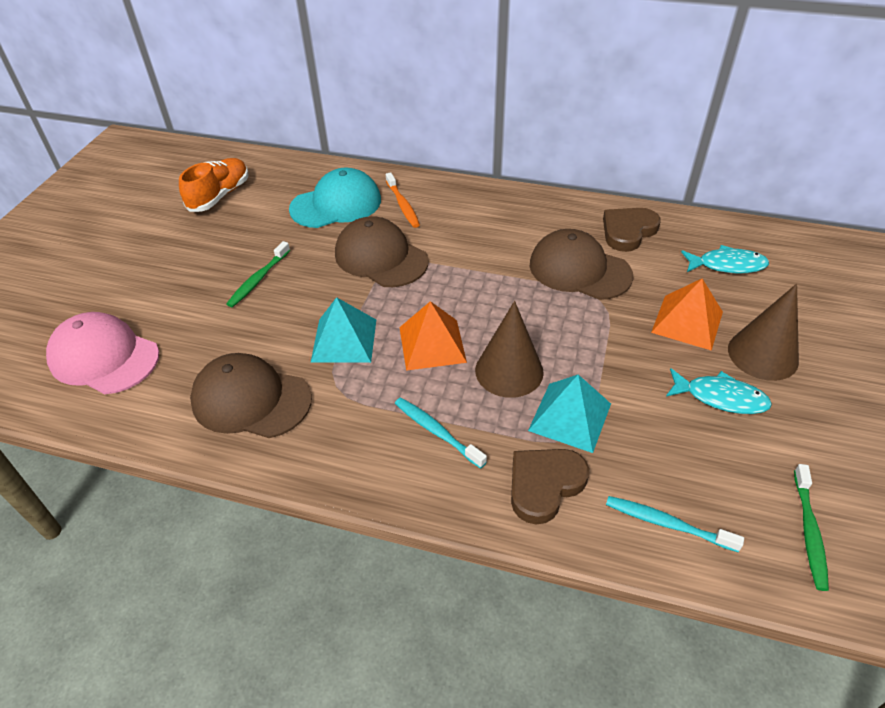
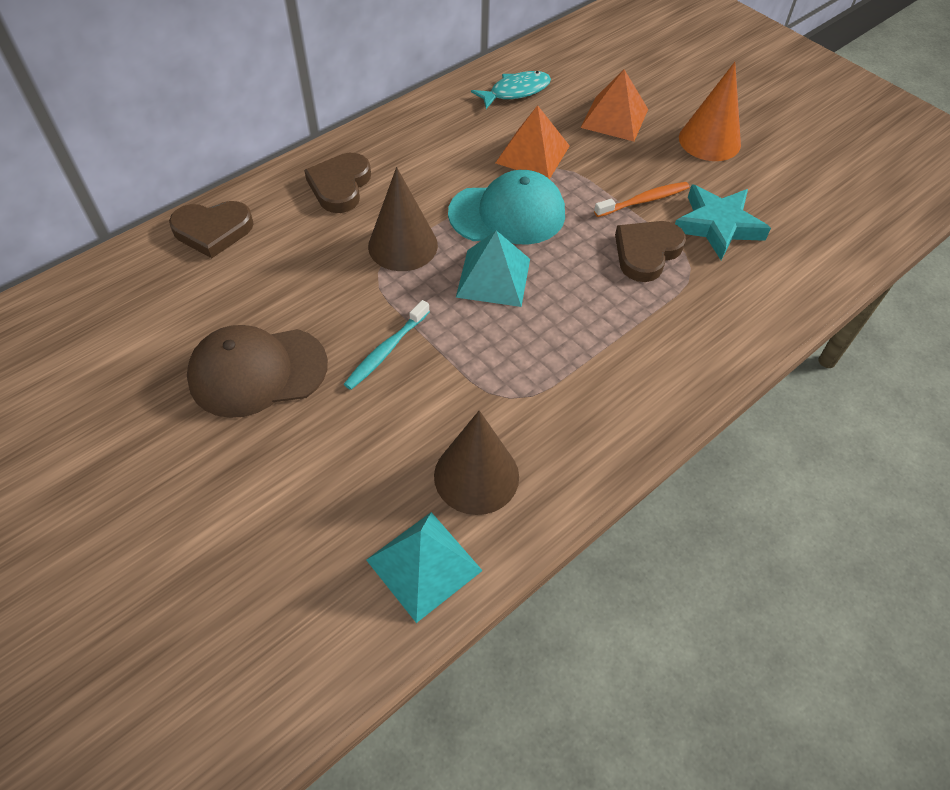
brown cap: 3 -> 1
brown heart: 2 -> 3
green toothbrush: 2 -> 0
orange cone: 0 -> 1
orange shoe: 1 -> 0
pink cap: 1 -> 0
turquoise fish: 2 -> 1
turquoise star: 0 -> 1
turquoise toothbrush: 2 -> 1

